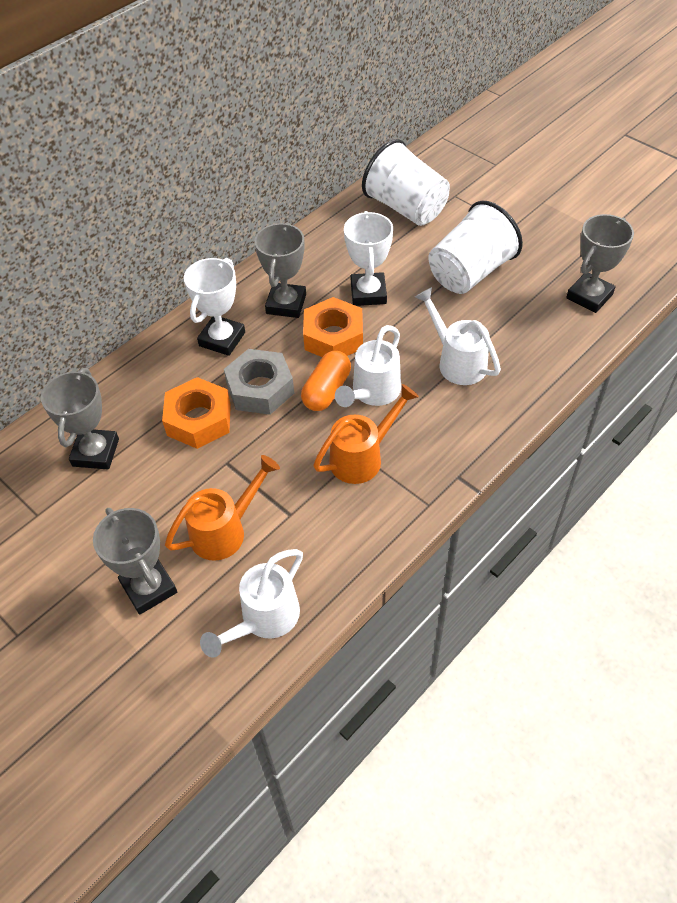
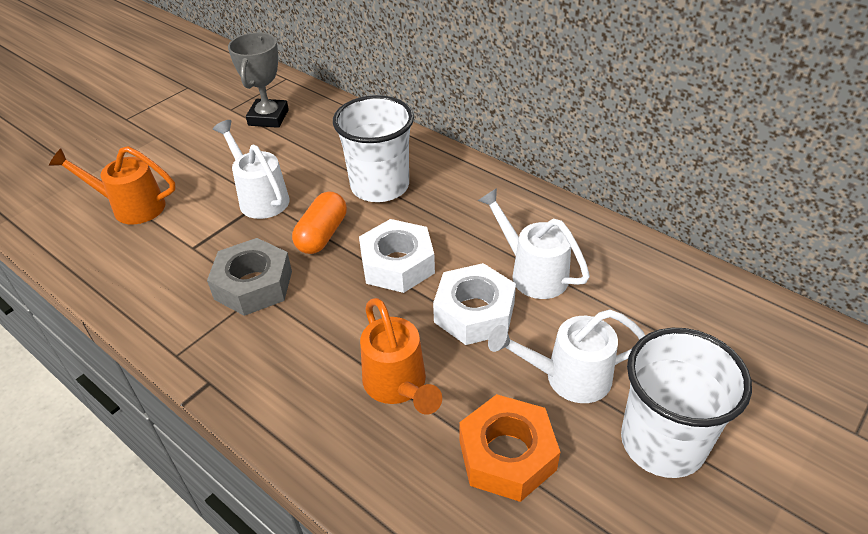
grey trophy: 4 -> 1
orange nut: 2 -> 1
white nut: 0 -> 2
white trophy: 2 -> 0

